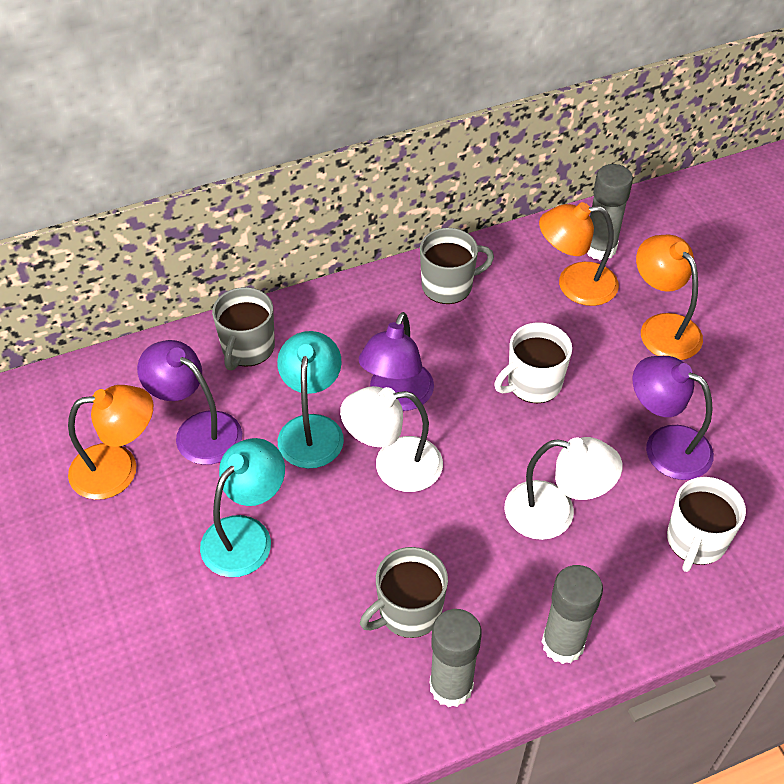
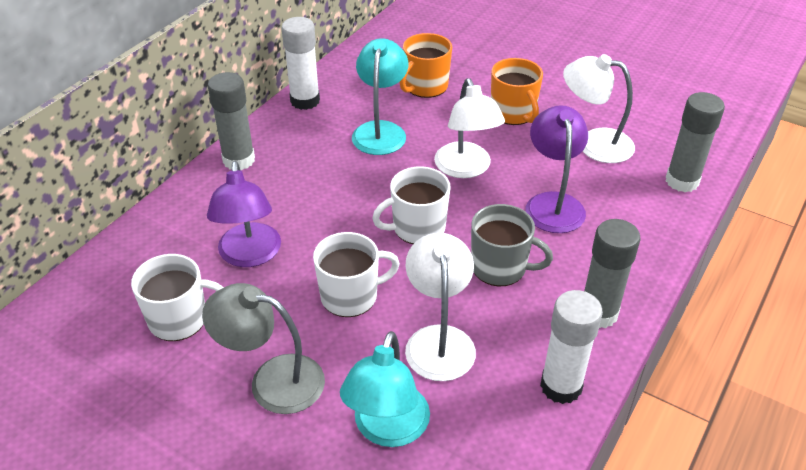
grey lamp: 0 -> 1
grey mug: 3 -> 1
orange lamp: 3 -> 0
orange mug: 0 -> 2
purple lamp: 3 -> 2
white glue stick: 0 -> 2
white lamp: 2 -> 3
white mug: 2 -> 3

